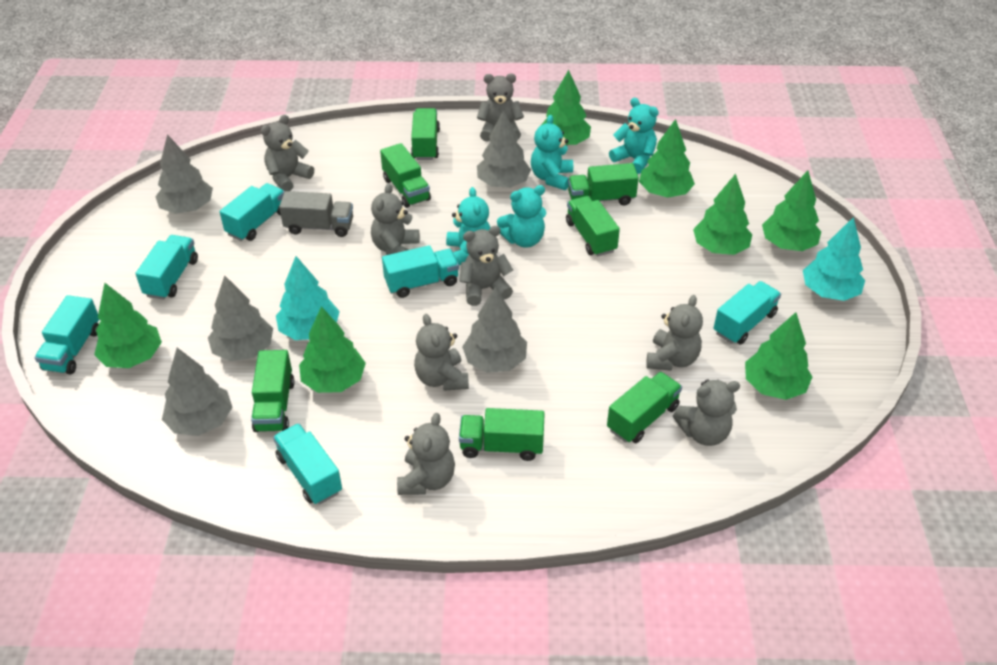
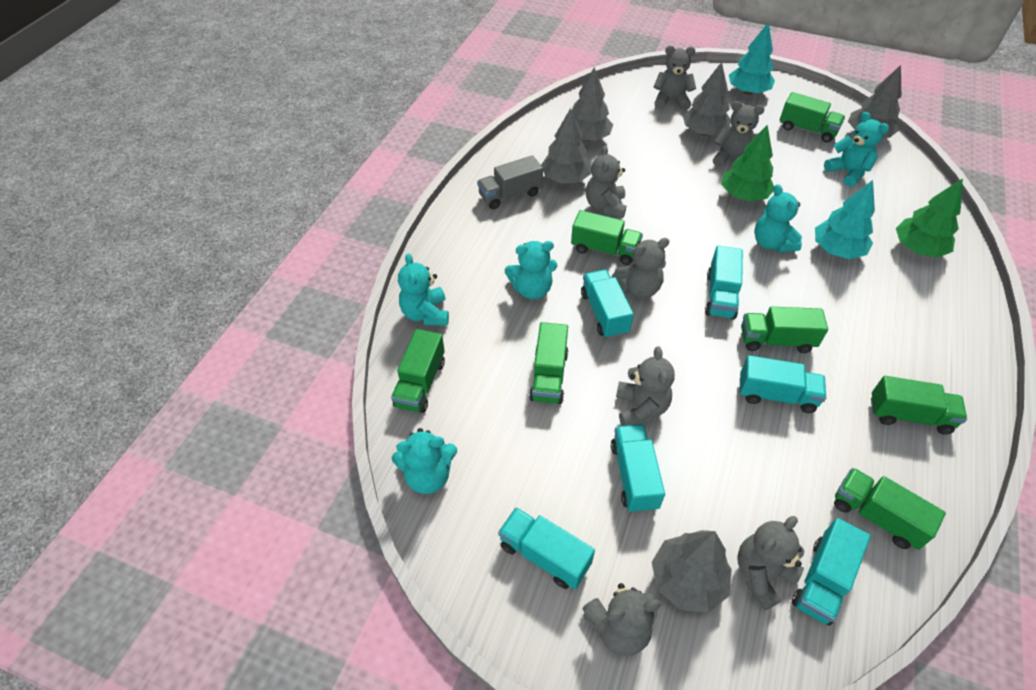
green tree: 7 -> 2
grey teddy bear: 8 -> 7
turquoise teddy bear: 4 -> 5

